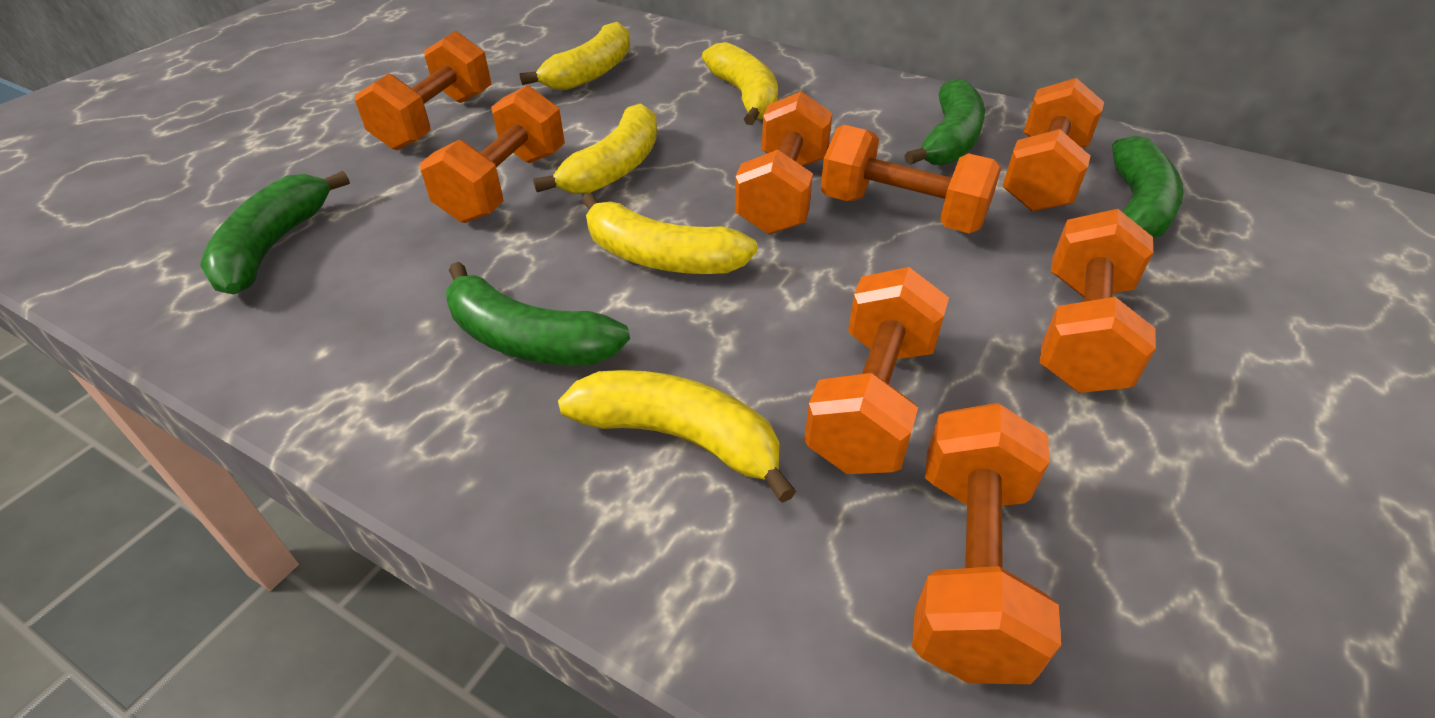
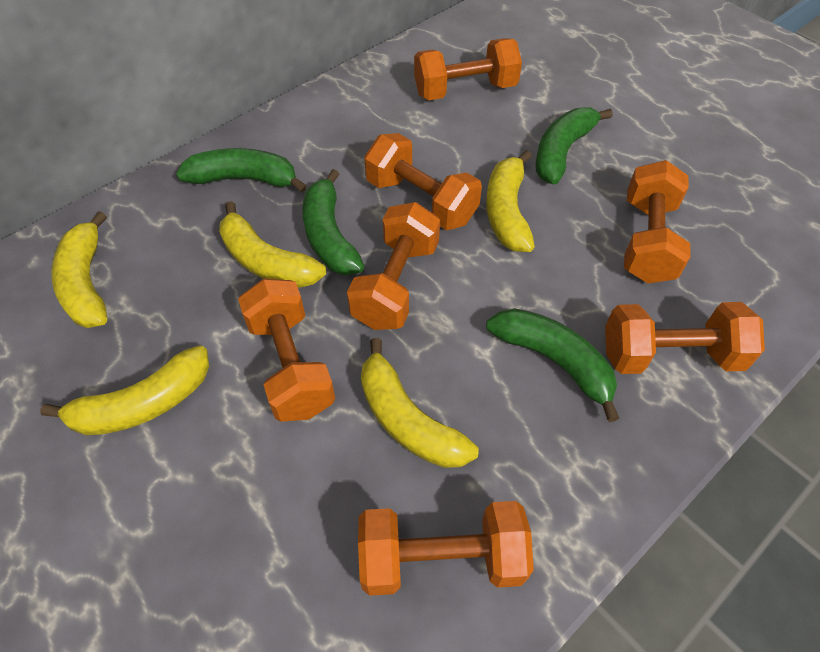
orange dumbbell: 8 -> 7

